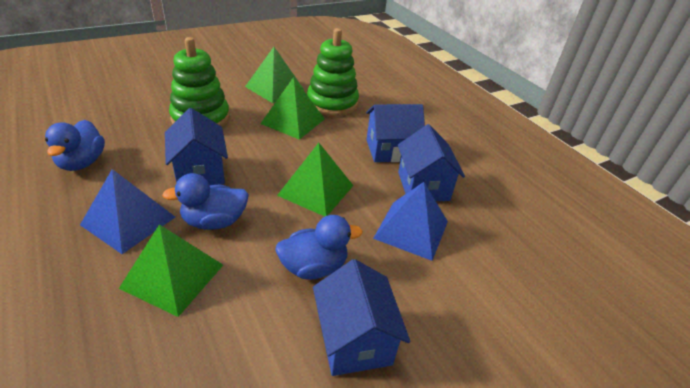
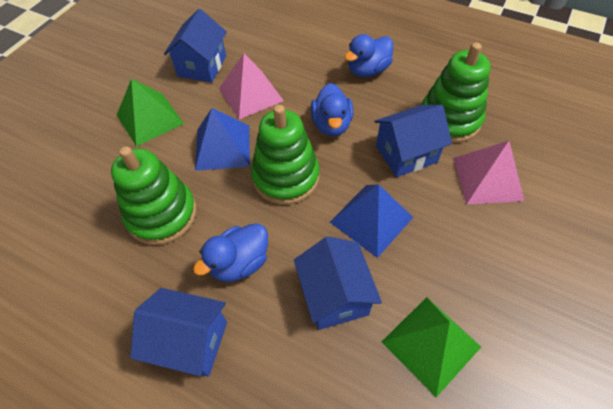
green pyramid: 4 -> 2
green stacking toy: 2 -> 3
pink pyramid: 0 -> 2

